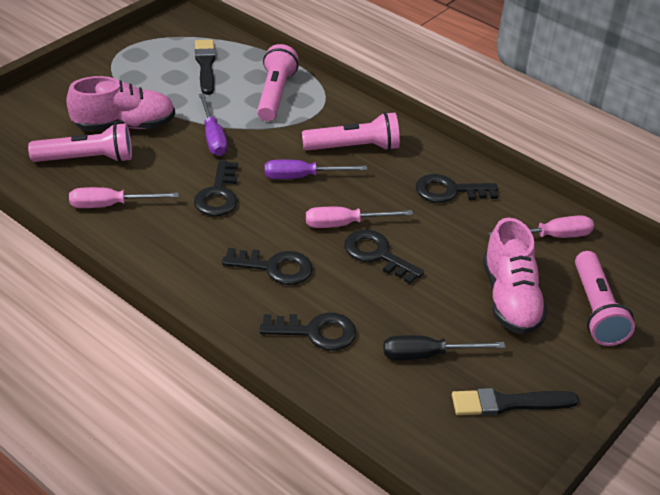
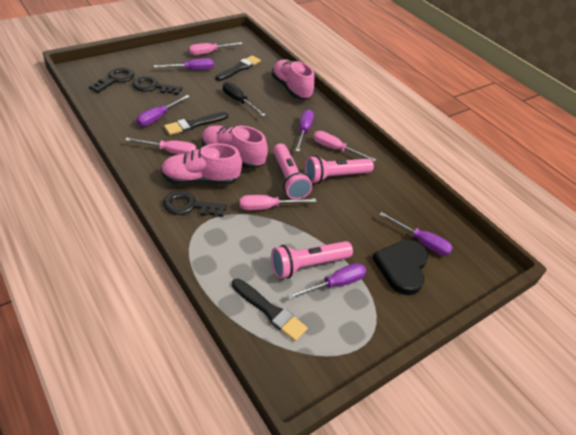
black brush: 2 -> 3
black heart: 0 -> 1
black key: 5 -> 3
pink flashlight: 4 -> 3
pink screwdriver: 3 -> 4
pink shoe: 2 -> 3
purple screwdriver: 2 -> 5

